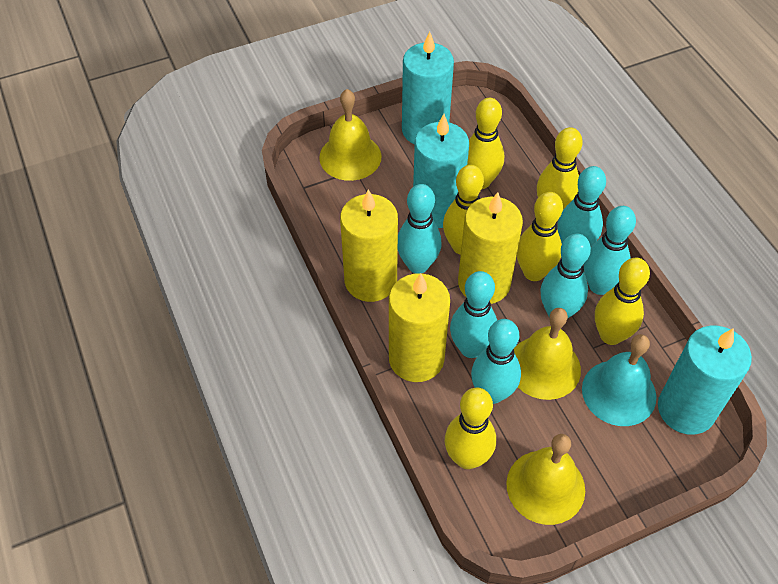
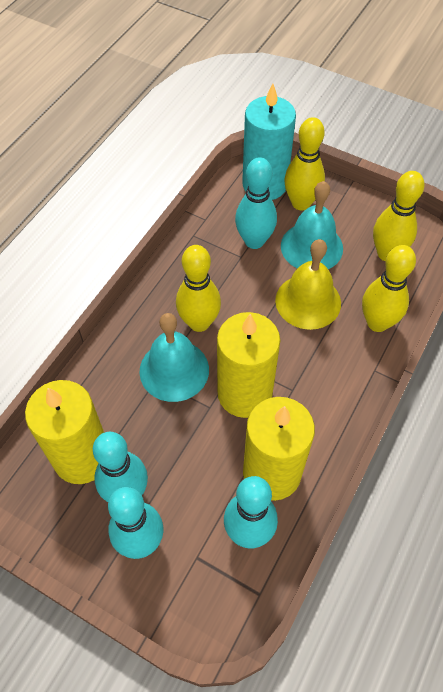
turquoise bell: 1 -> 2
turquoise bowling pin: 6 -> 4
turquoise candle: 3 -> 1
yellow bell: 3 -> 1
yellow bowling pin: 6 -> 4

